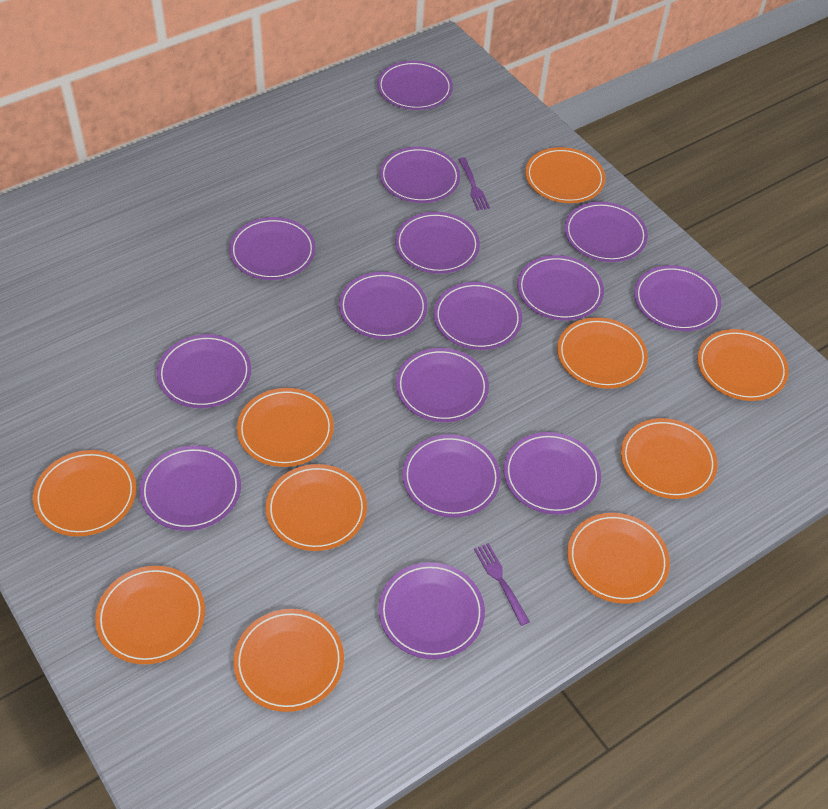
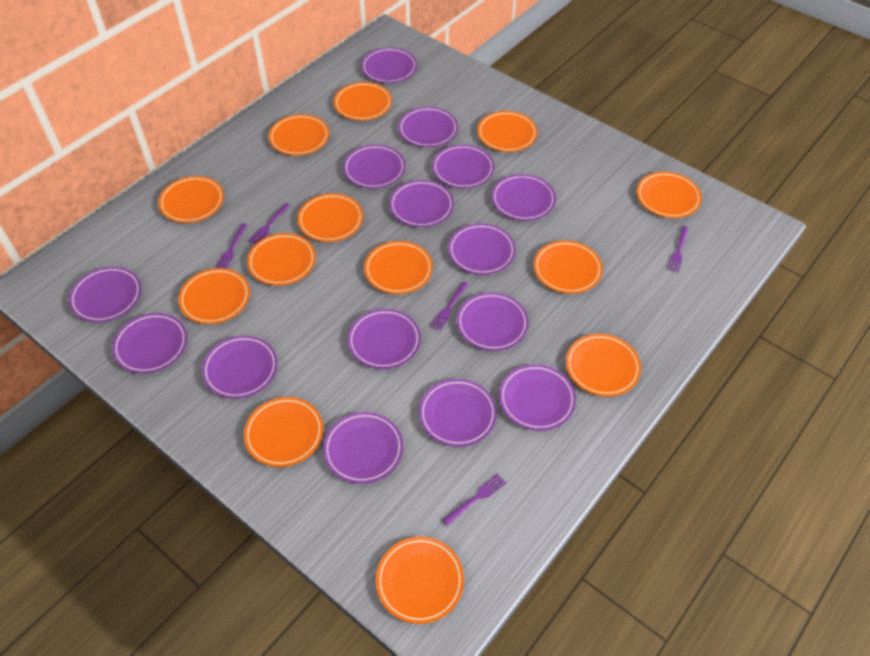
orange plate: 10 -> 13
purple fork: 2 -> 5

